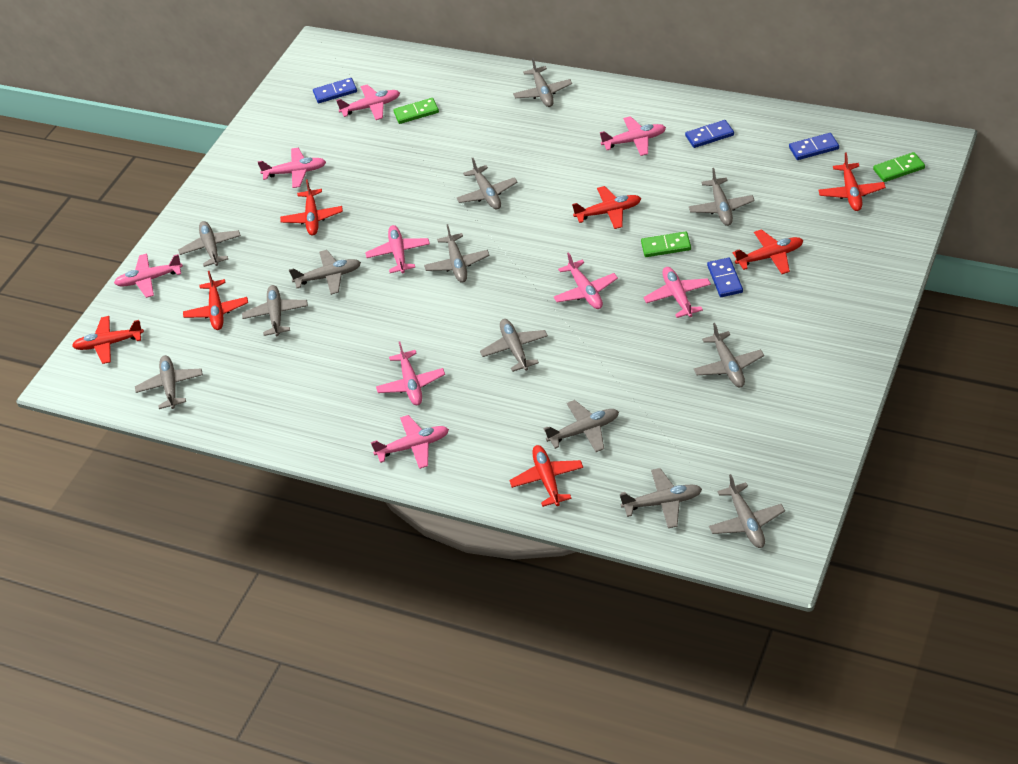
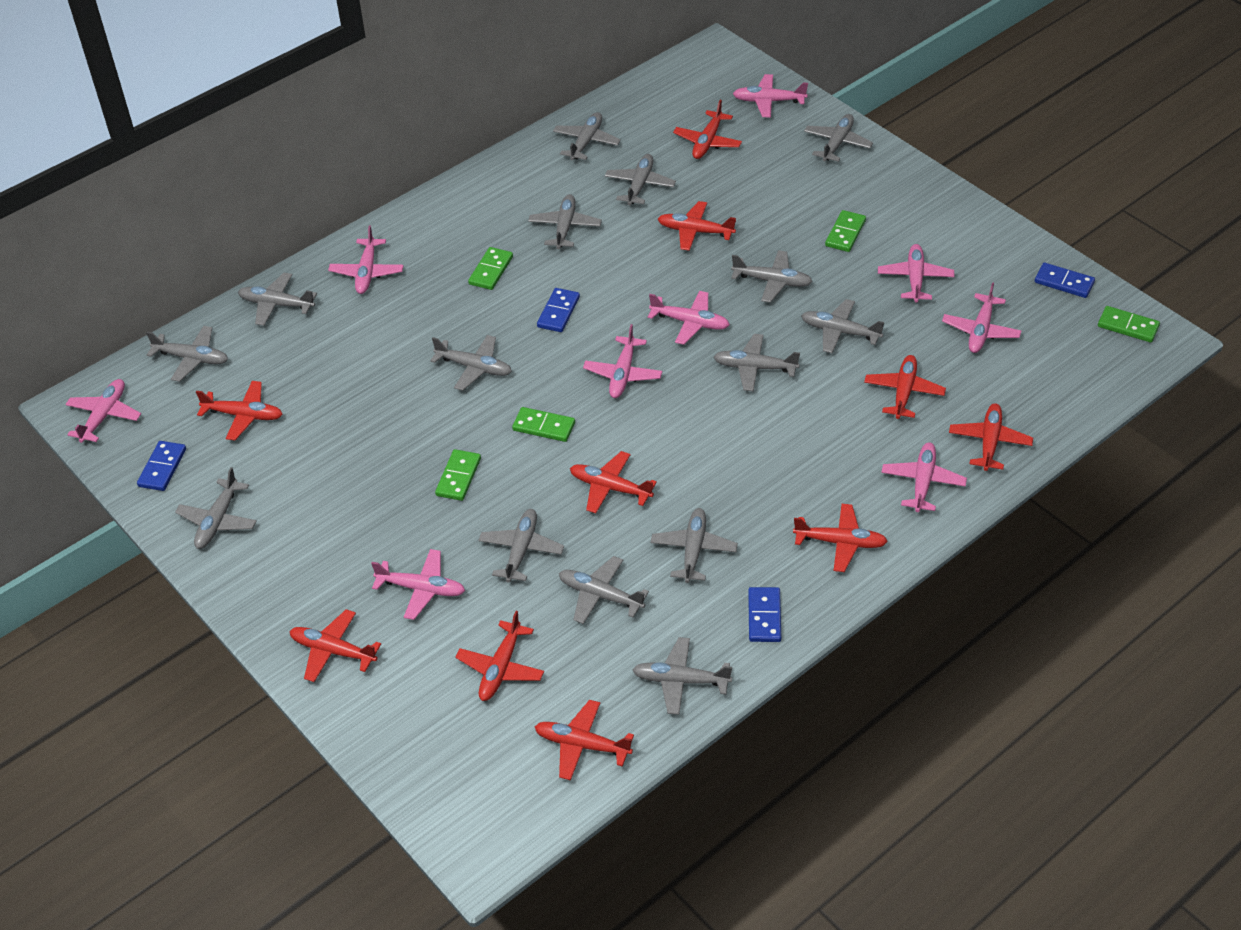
green domino: 3 -> 5
grey plane: 13 -> 15
red plane: 7 -> 10

